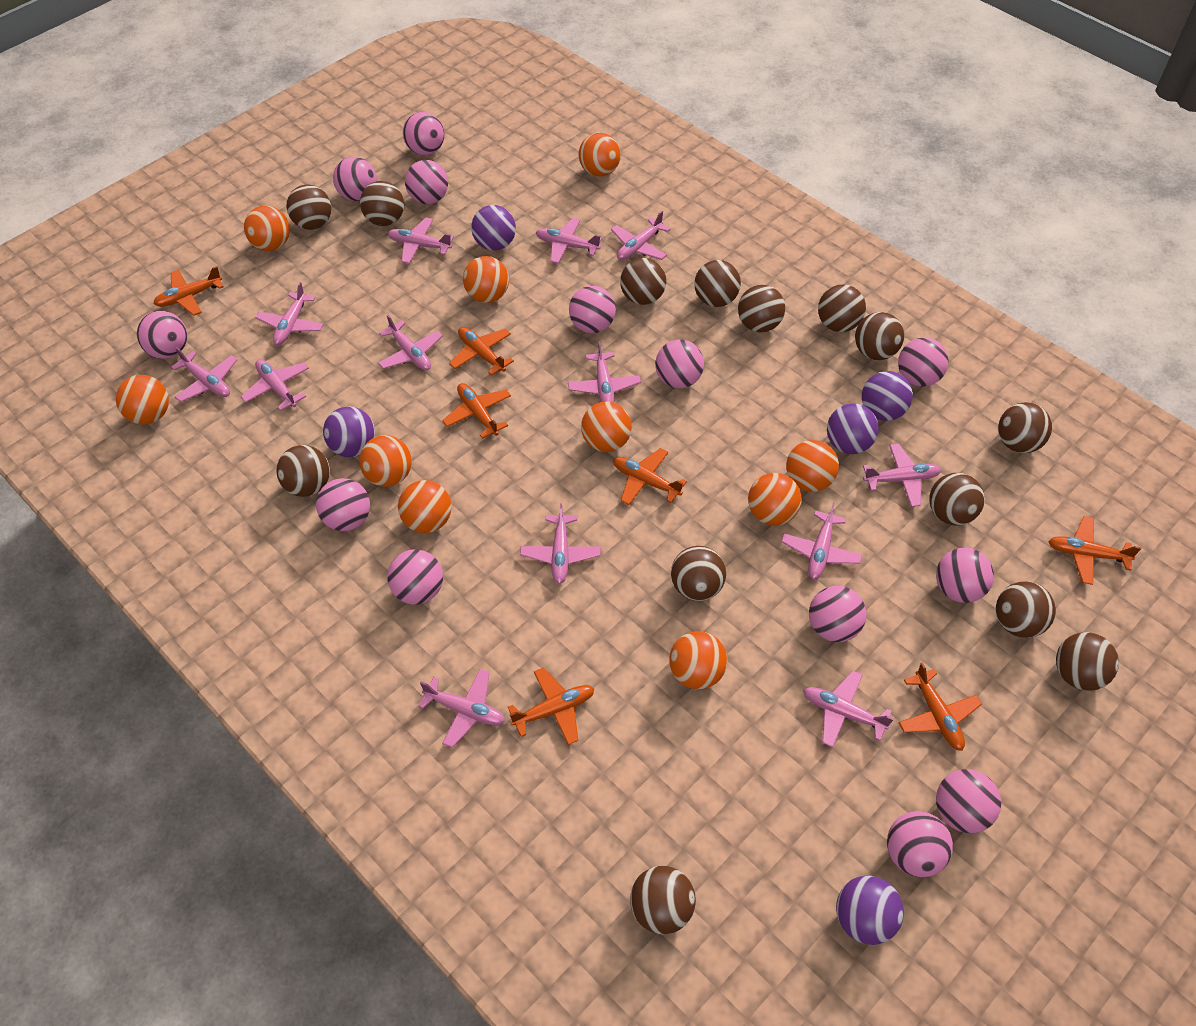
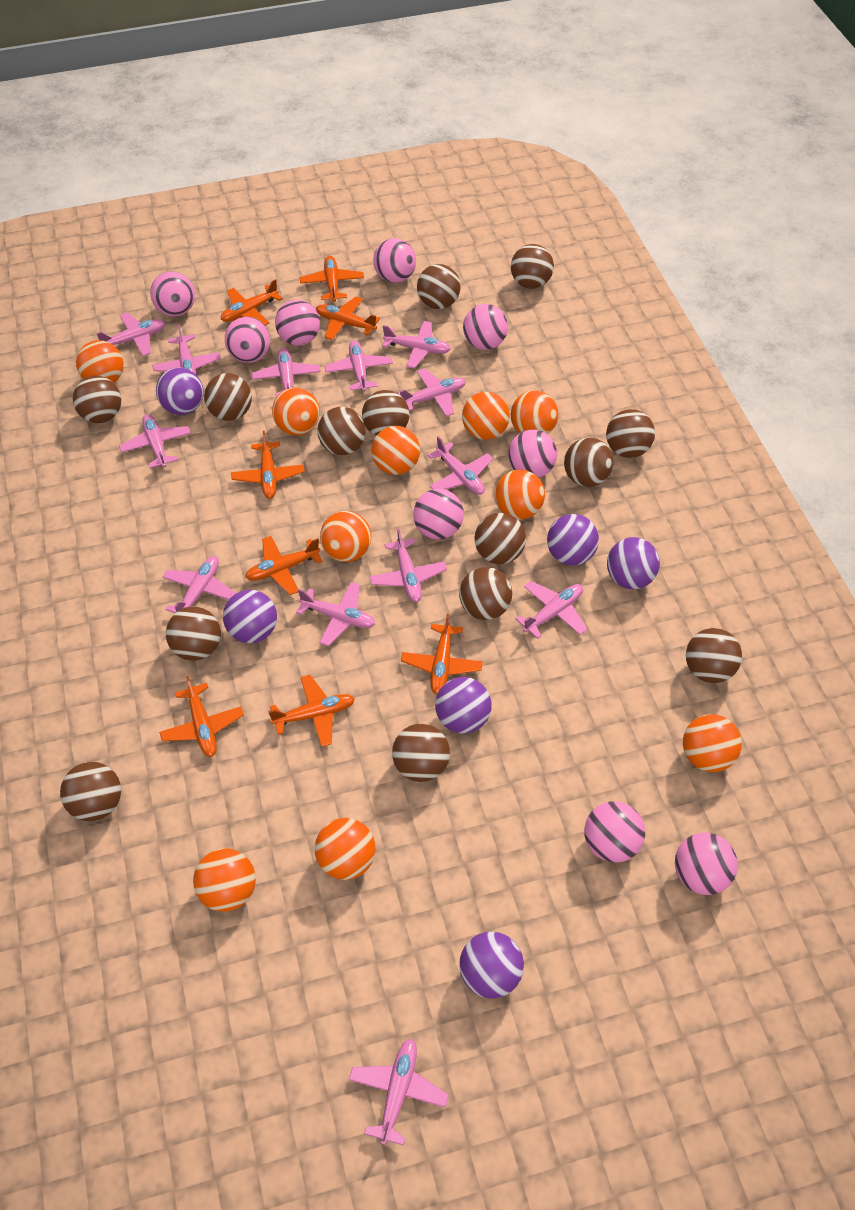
orange plane: 7 -> 8
pink ball: 13 -> 9
purple ball: 5 -> 6

